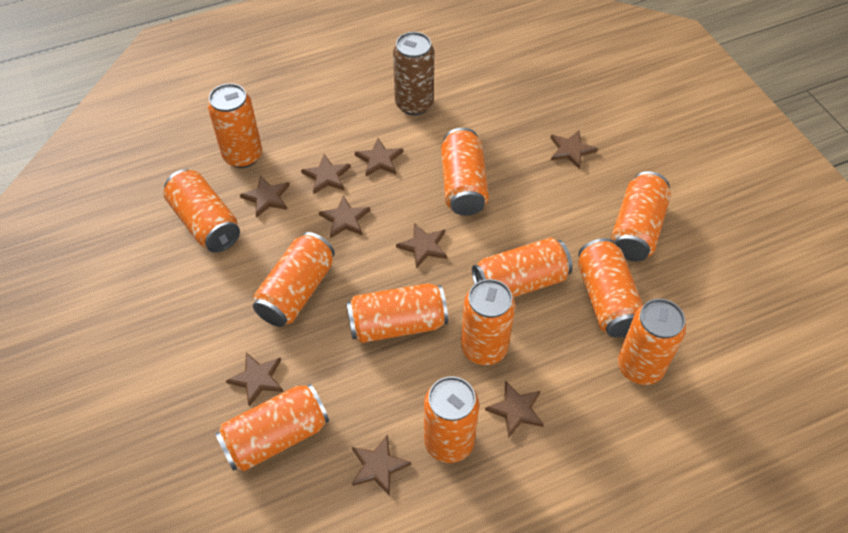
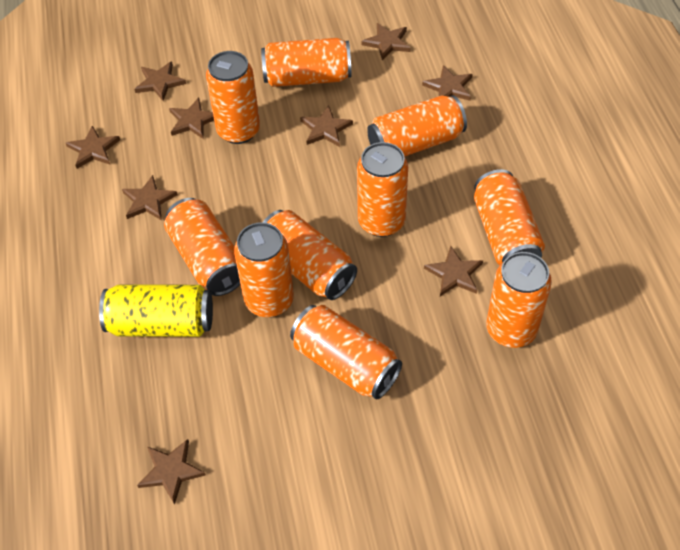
brown can: 1 -> 0
orange can: 12 -> 10
yellow can: 0 -> 1

